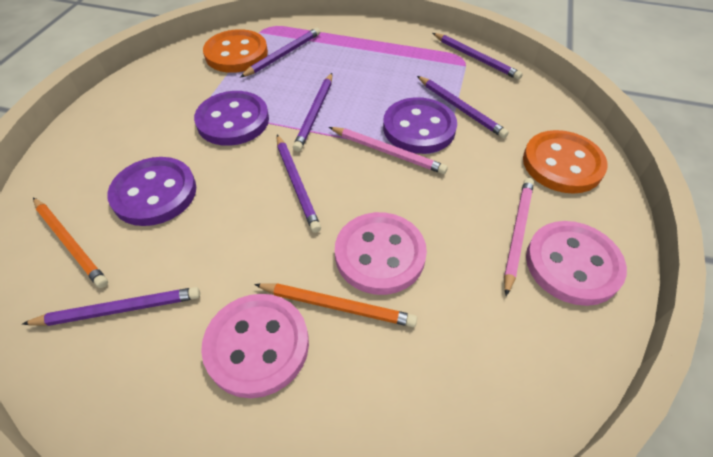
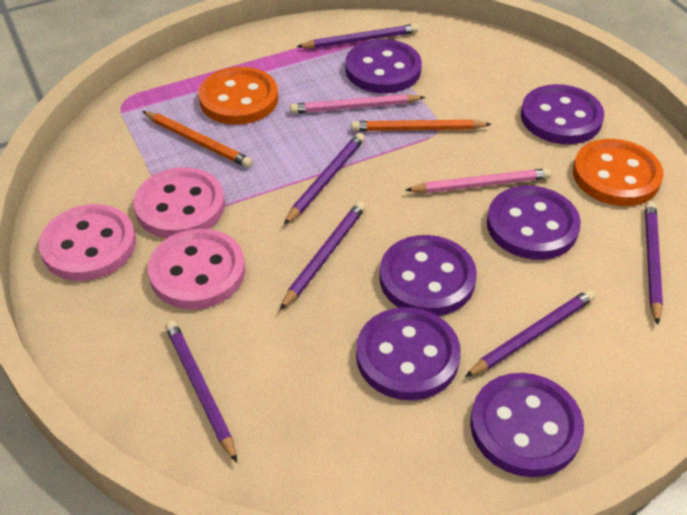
purple button: 3 -> 6

